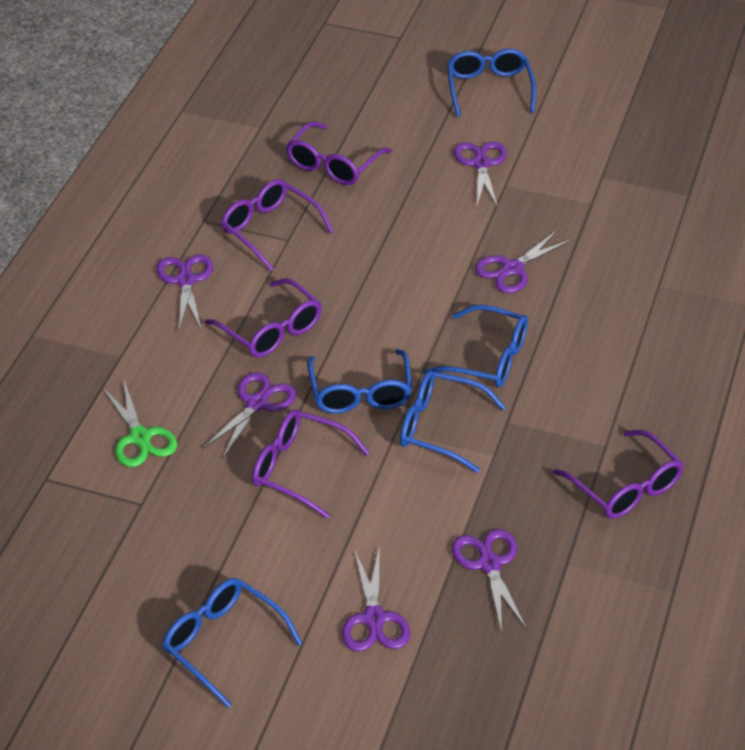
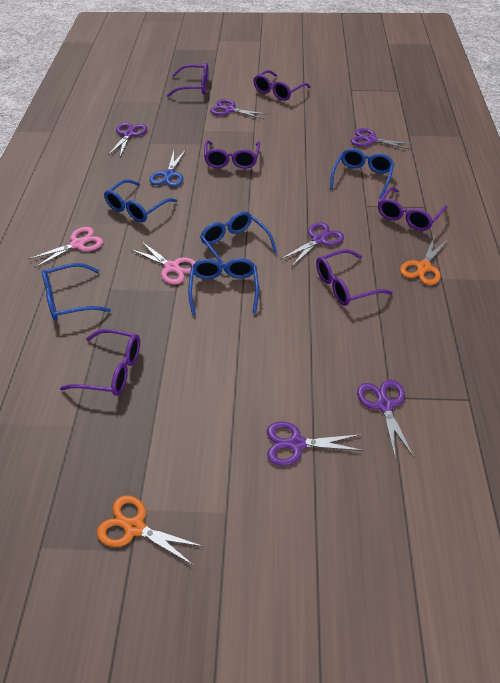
blue scissors: 0 -> 1
green scissors: 1 -> 0
orange scissors: 0 -> 2
pink scissors: 0 -> 2
purple glasses: 5 -> 6

